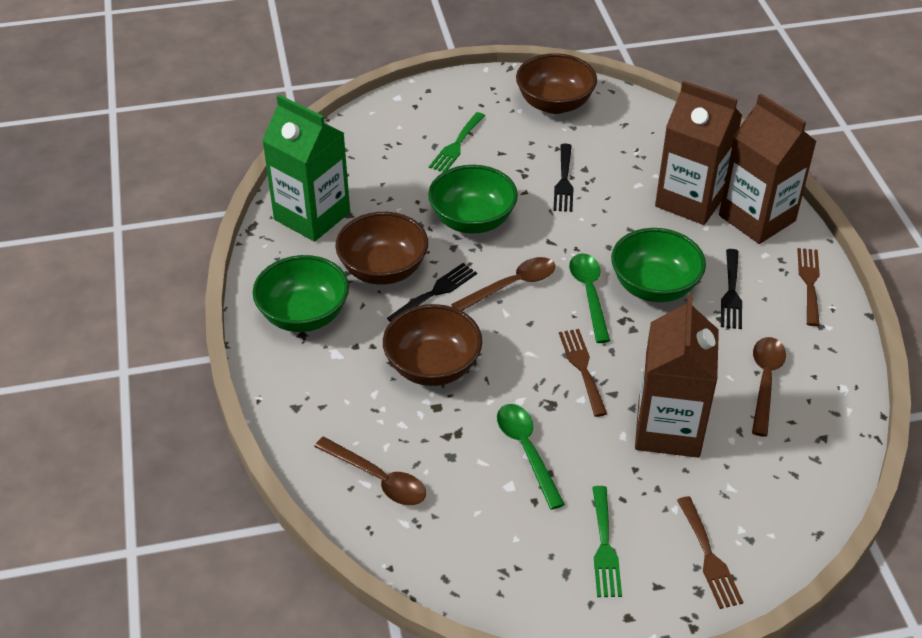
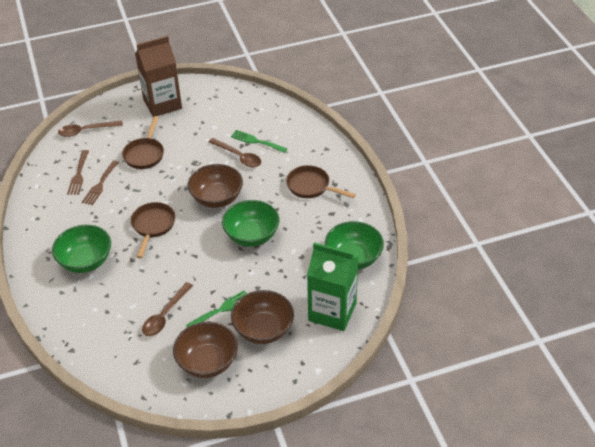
black fork: 3 -> 0
brown carton: 3 -> 1
brown fork: 3 -> 2
brown pan: 0 -> 3
green spoon: 2 -> 0

